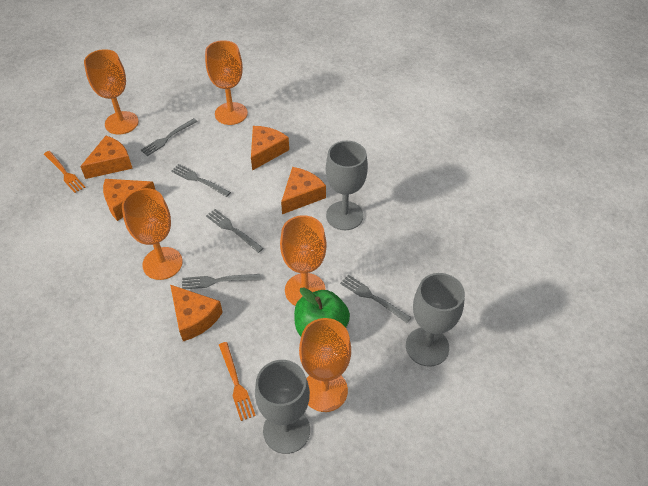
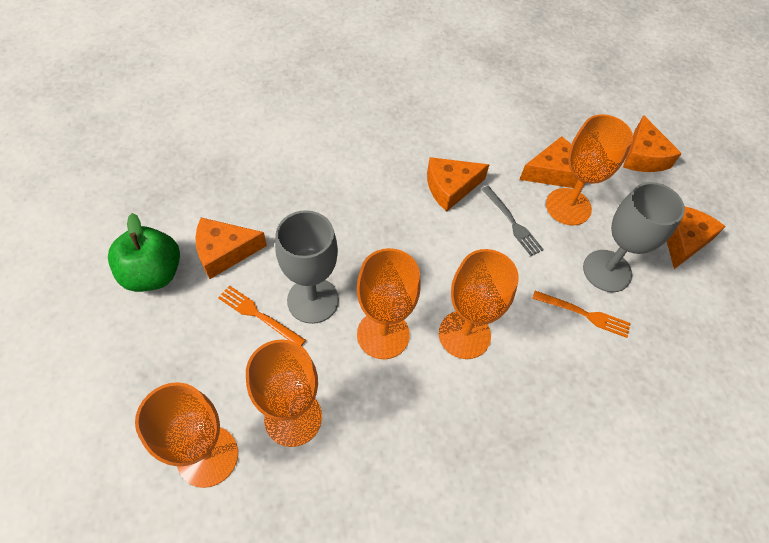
grey fork: 5 -> 1
grey goblet: 3 -> 2

